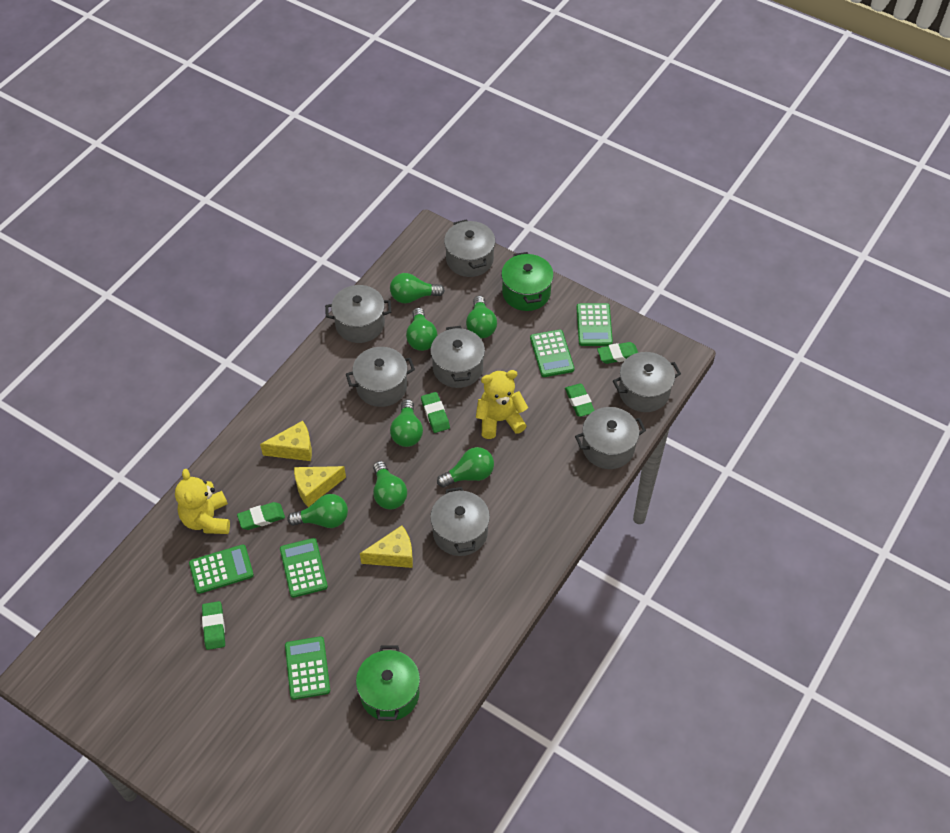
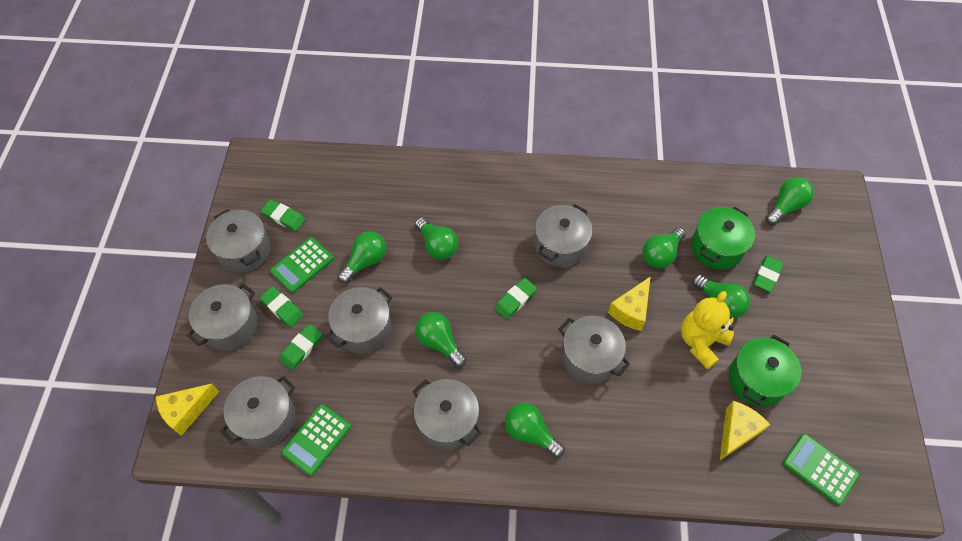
green calculator: 5 -> 3
yellow teddy bear: 2 -> 1

